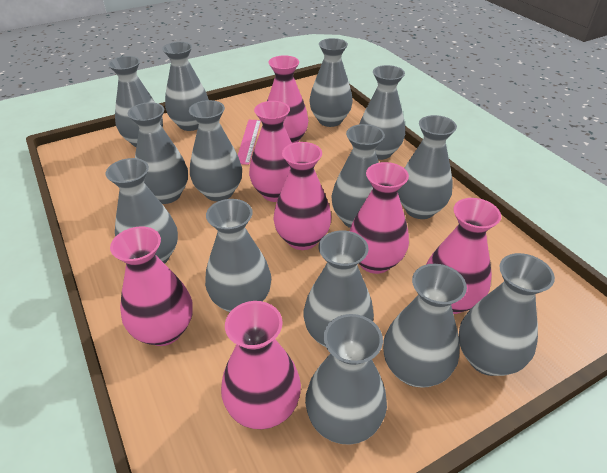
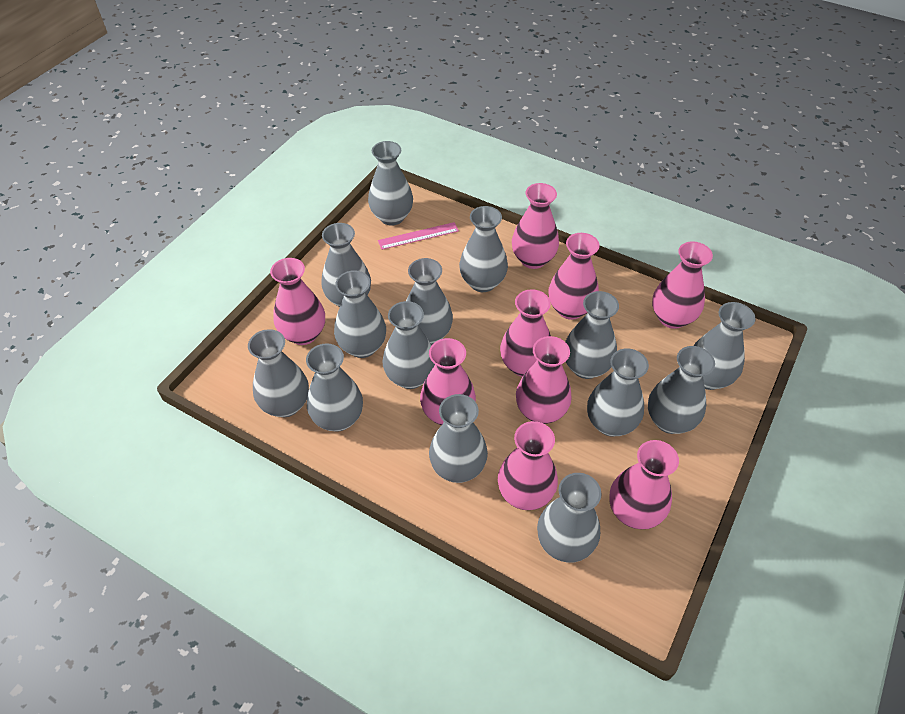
pink vase: 7 -> 9

